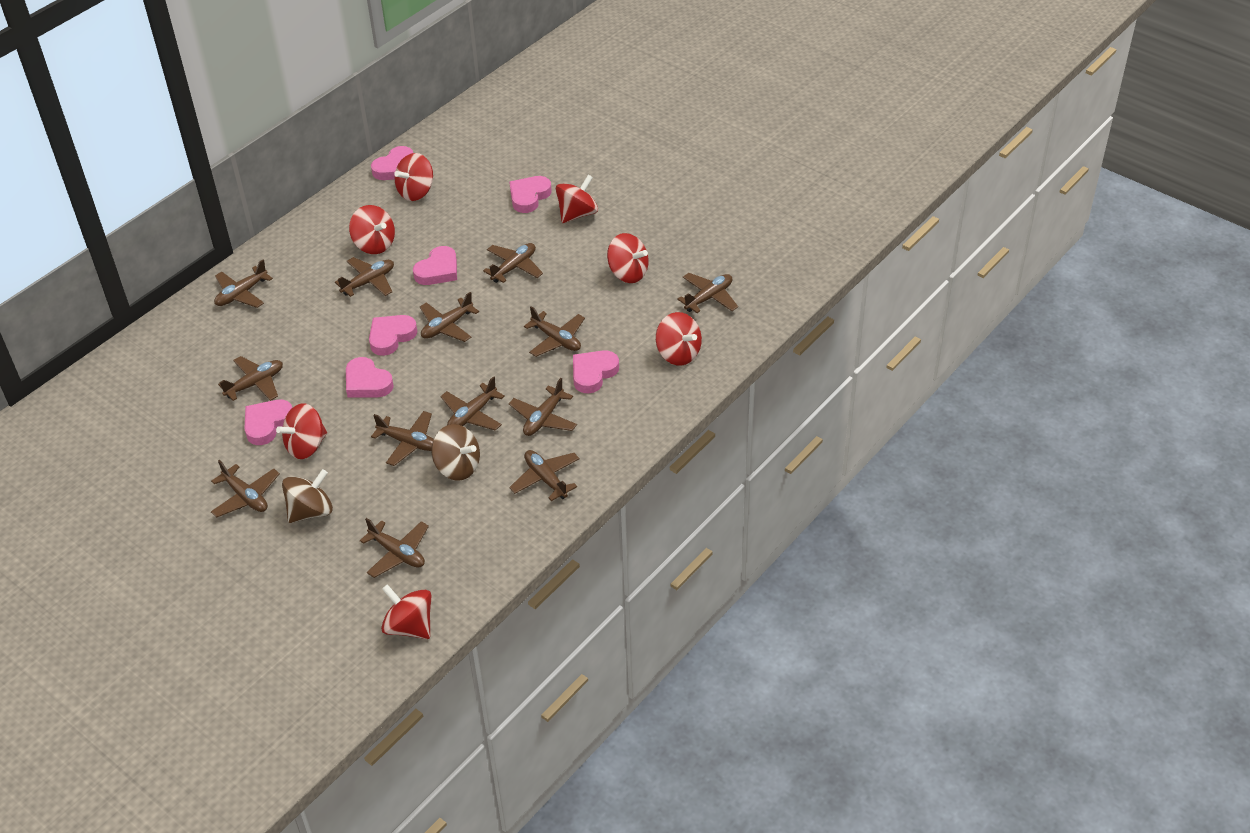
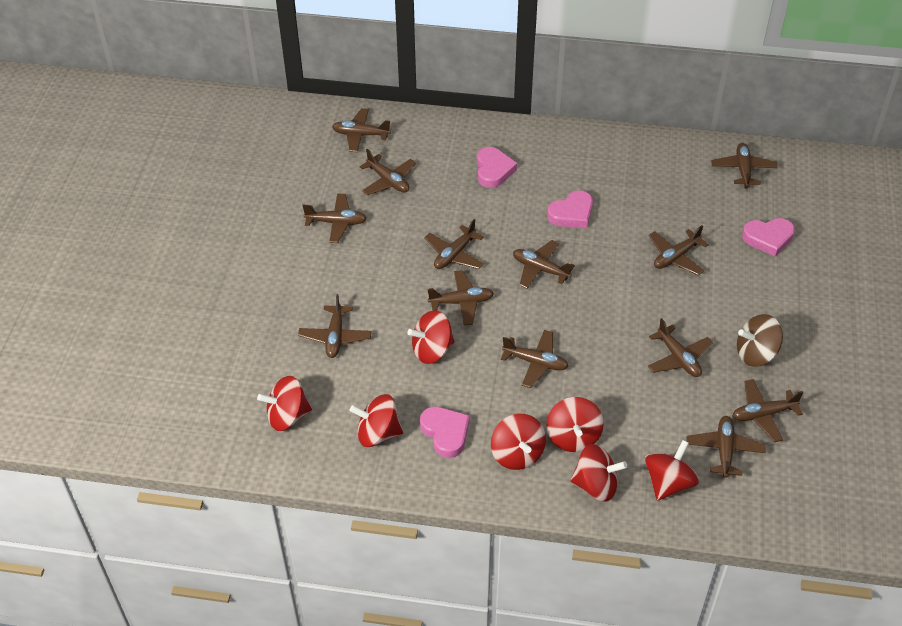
brown spinning top: 2 -> 1
pink heart: 7 -> 4

